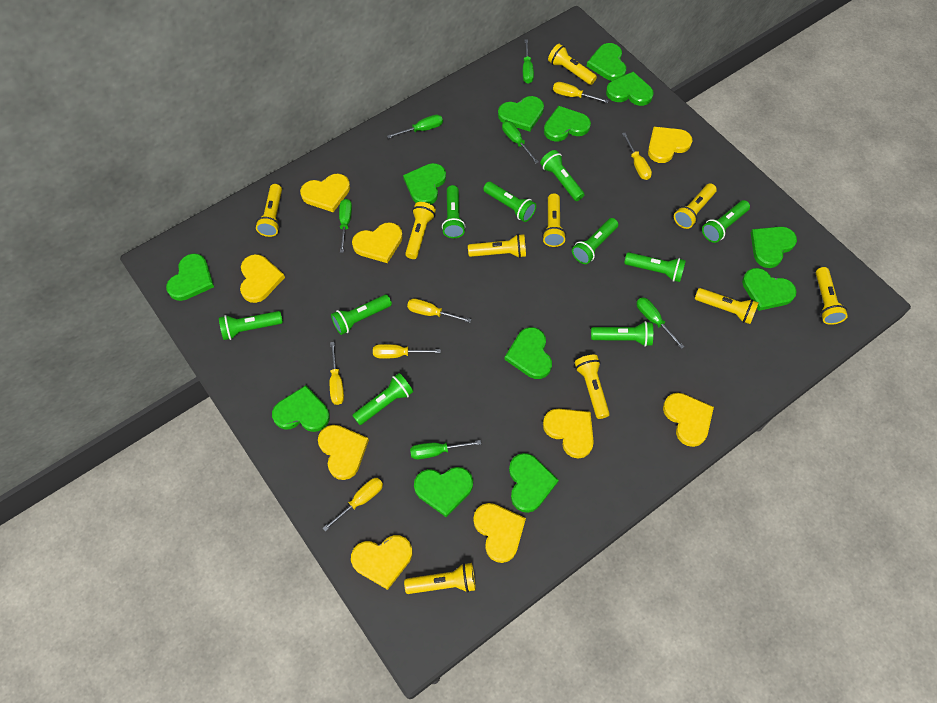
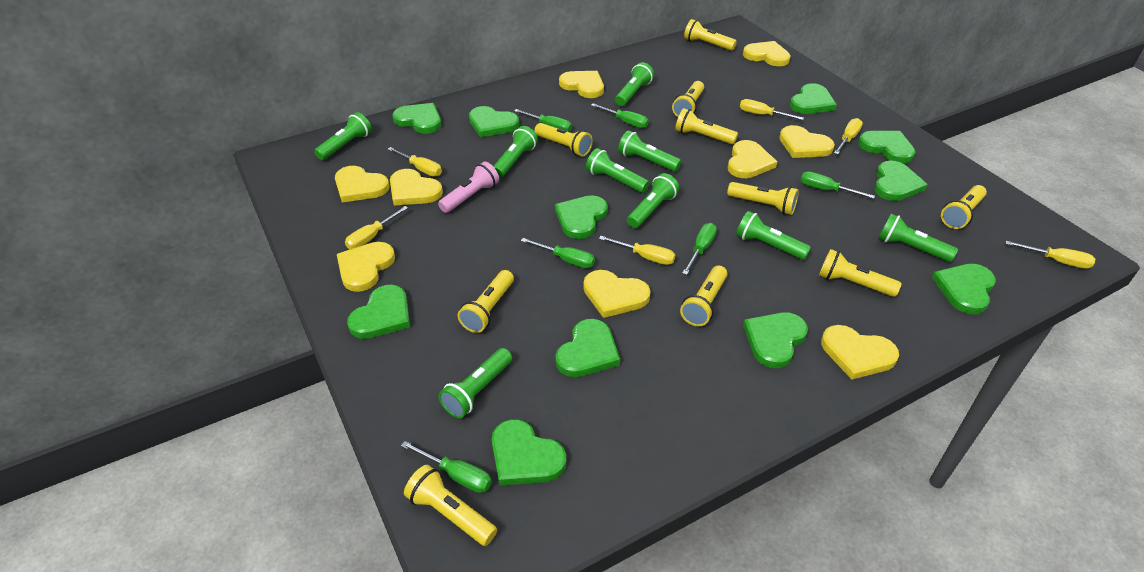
green flashlight: 10 -> 9
green heart: 12 -> 11
pink flashlight: 0 -> 1

